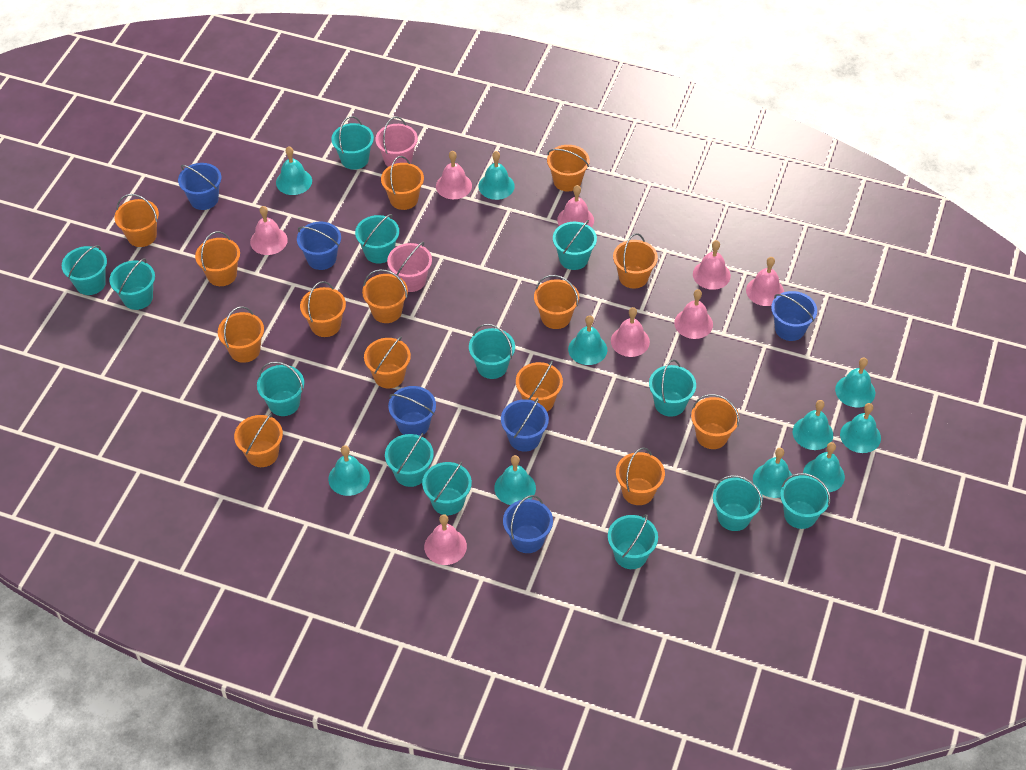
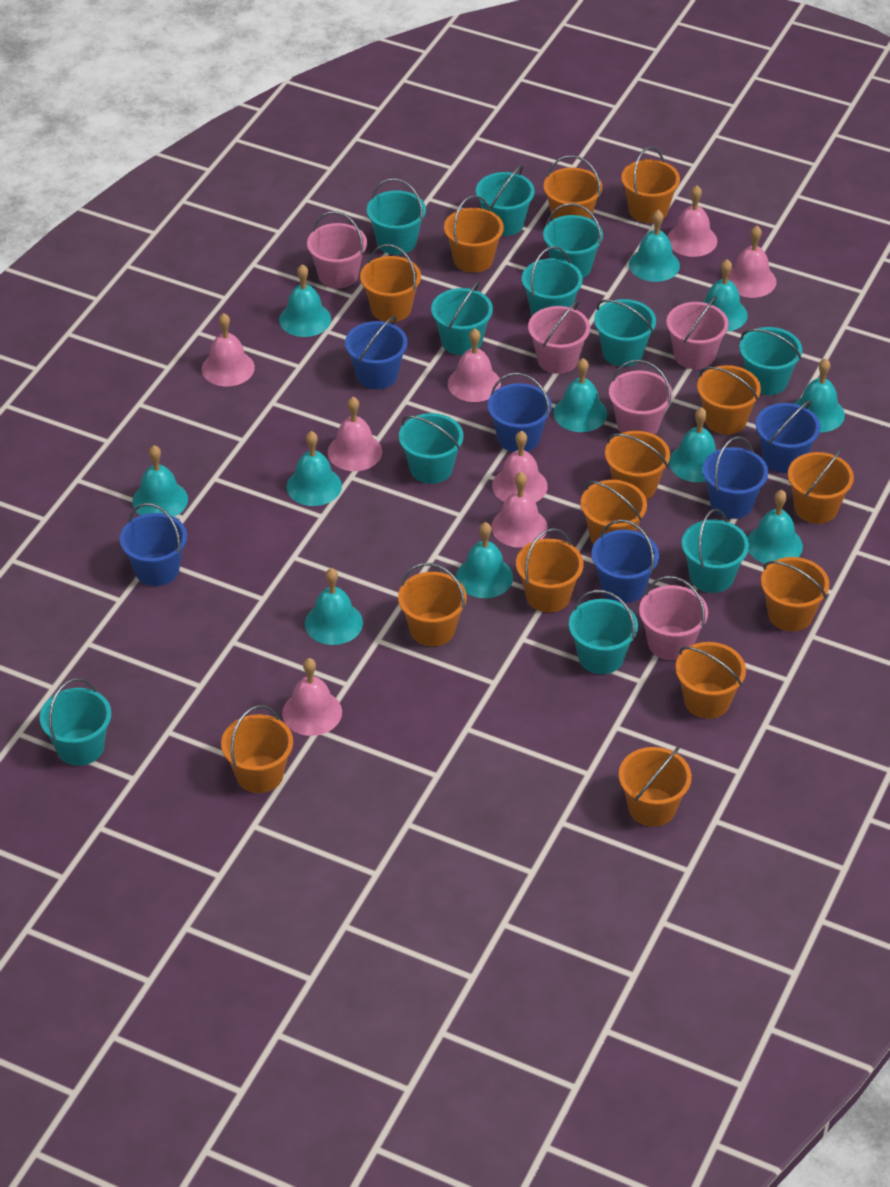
pink bucket: 2 -> 5
turquoise bell: 10 -> 11
turquoise bucket: 13 -> 11

